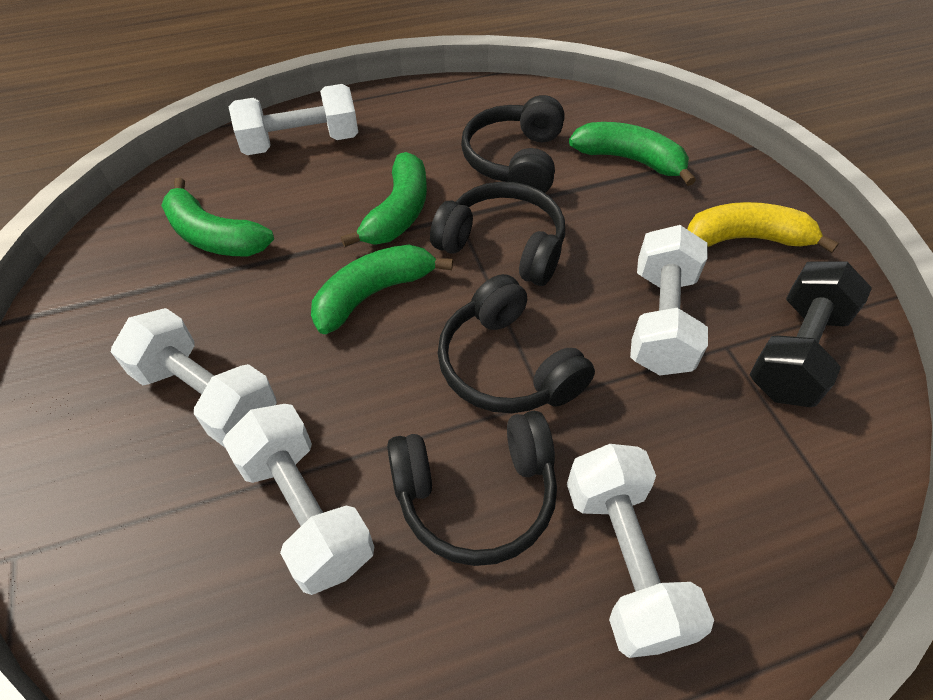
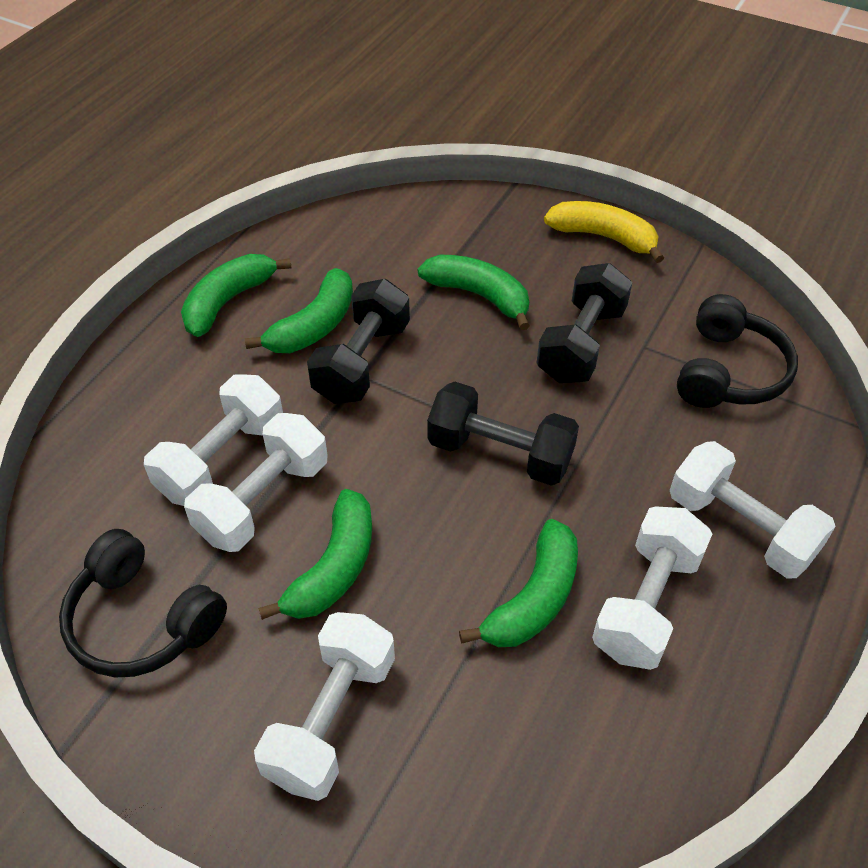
black dumbbell: 1 -> 3
black headphones: 4 -> 2
green banana: 4 -> 5

